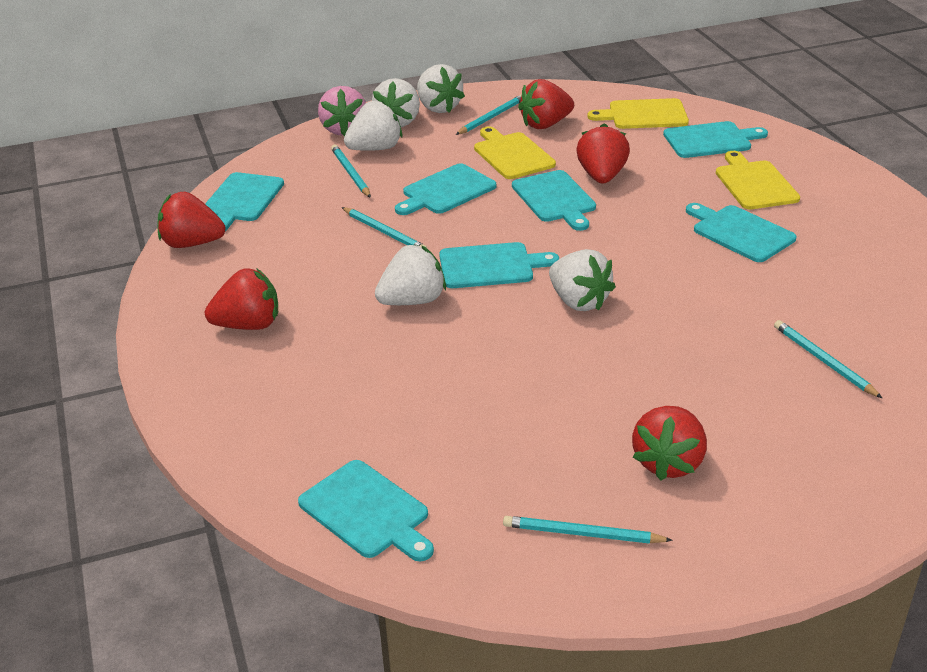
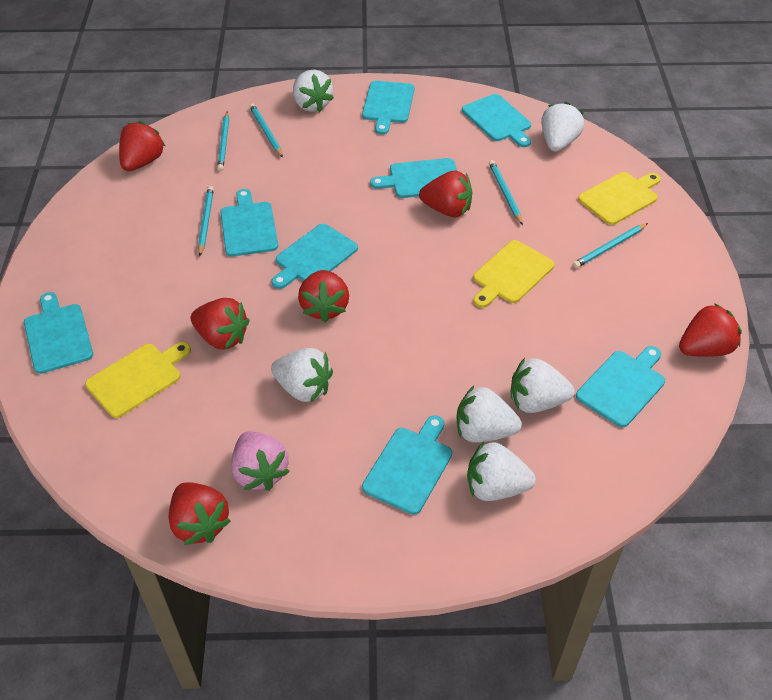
red strawberry: 5 -> 6
turquoise cutting board: 7 -> 8
white strawberry: 5 -> 6

